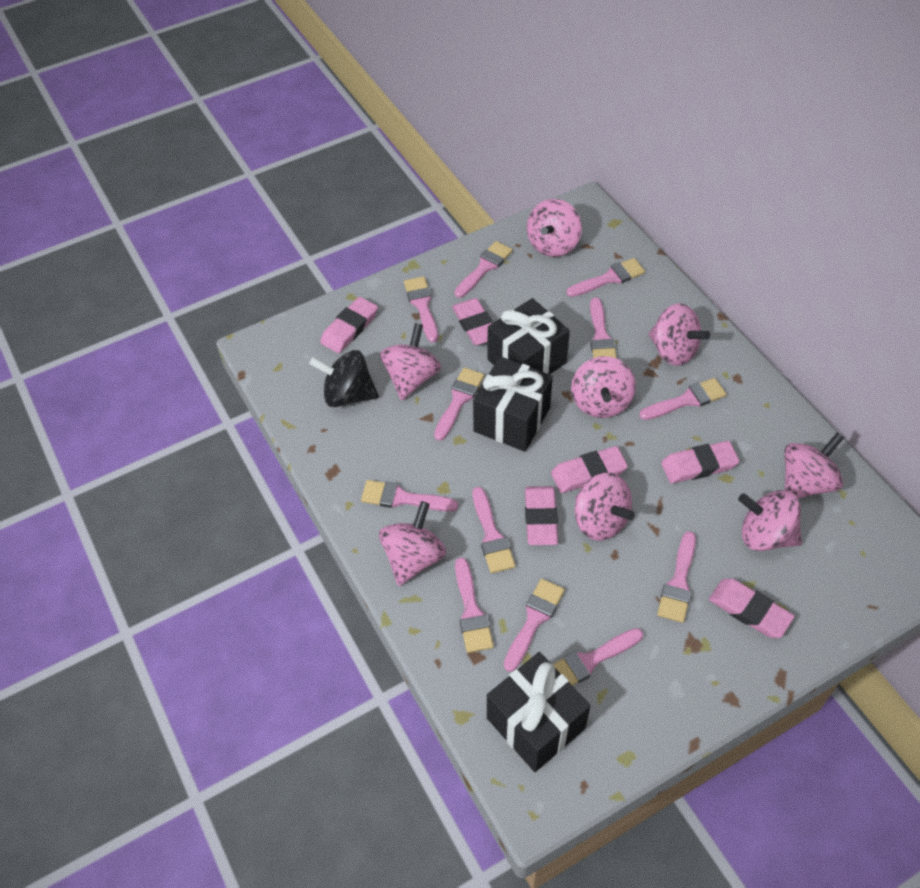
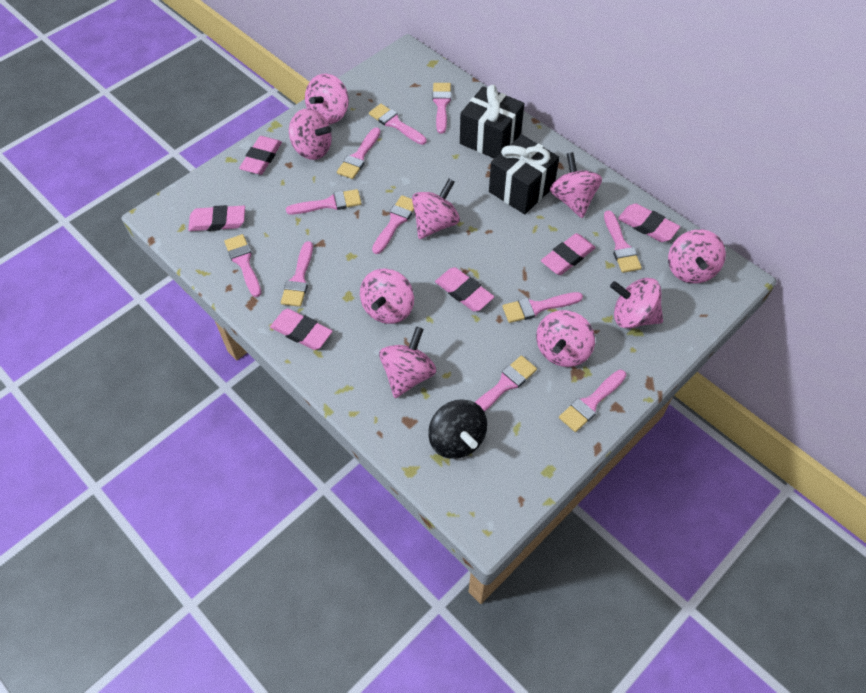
black gift: 3 -> 2
pink brush: 12 -> 11
pink spinning top: 8 -> 9

